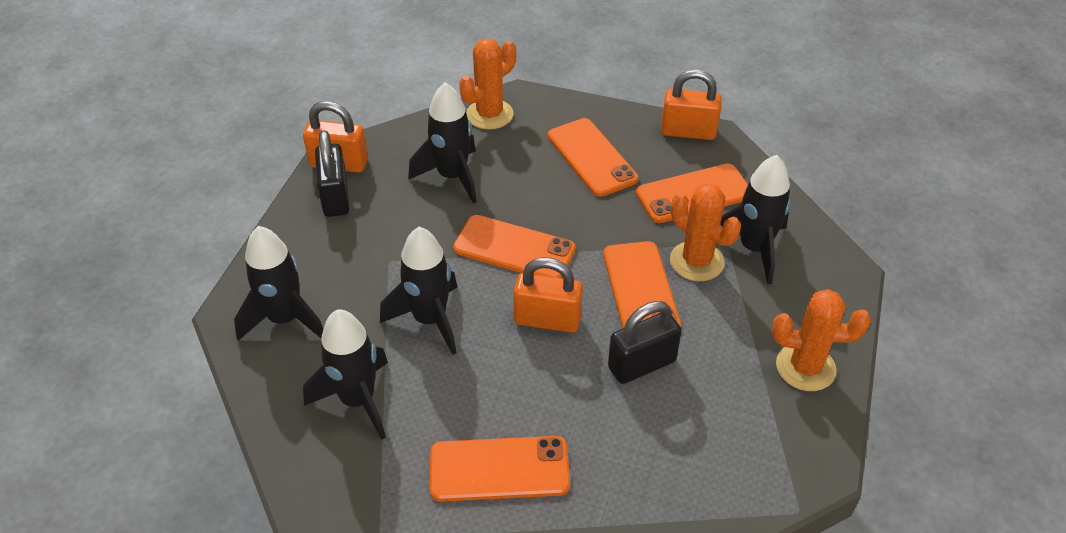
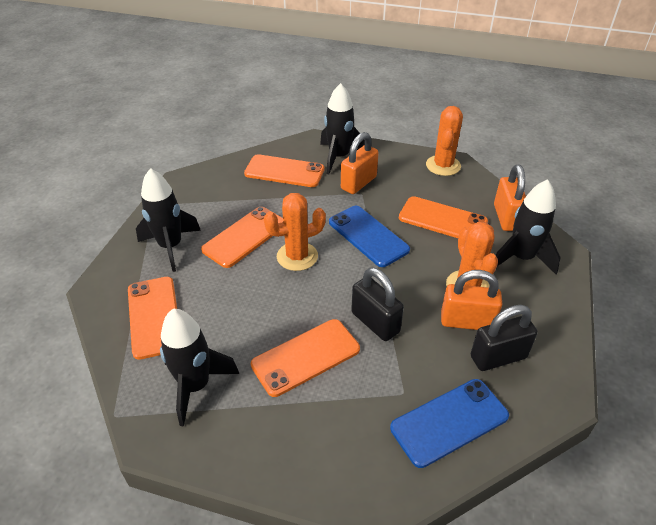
black rocket: 5 -> 4
blue phone: 0 -> 2

